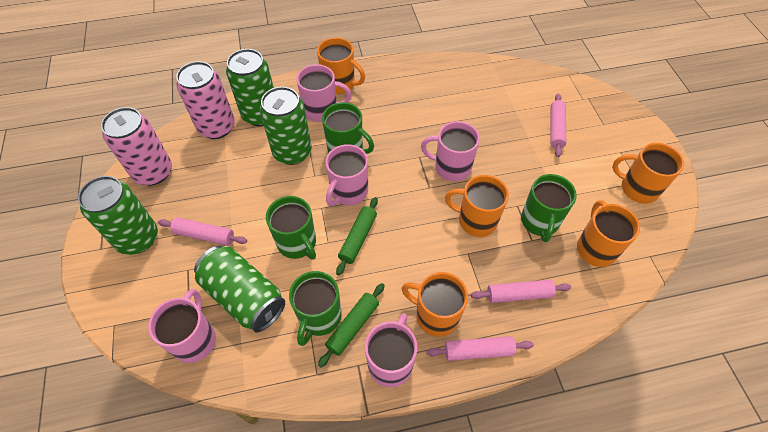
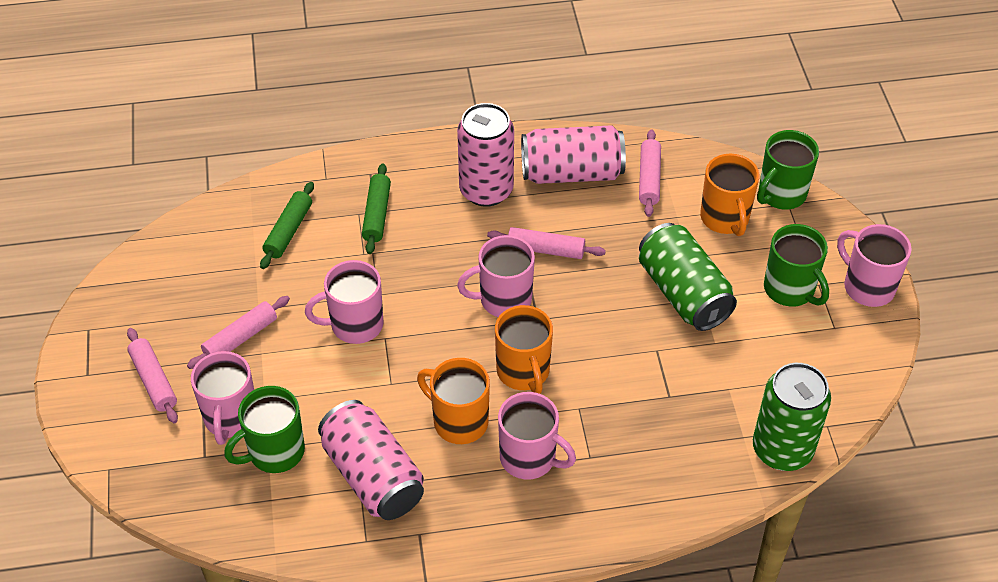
green can: 4 -> 2
green mug: 4 -> 3
orange mug: 5 -> 3
pink can: 2 -> 3

